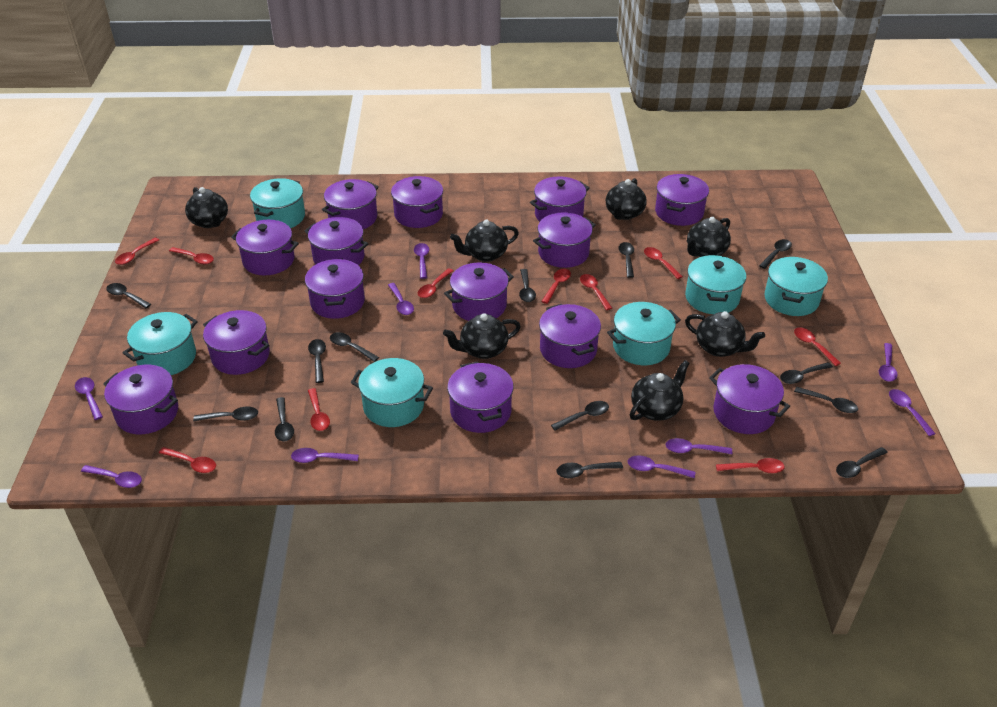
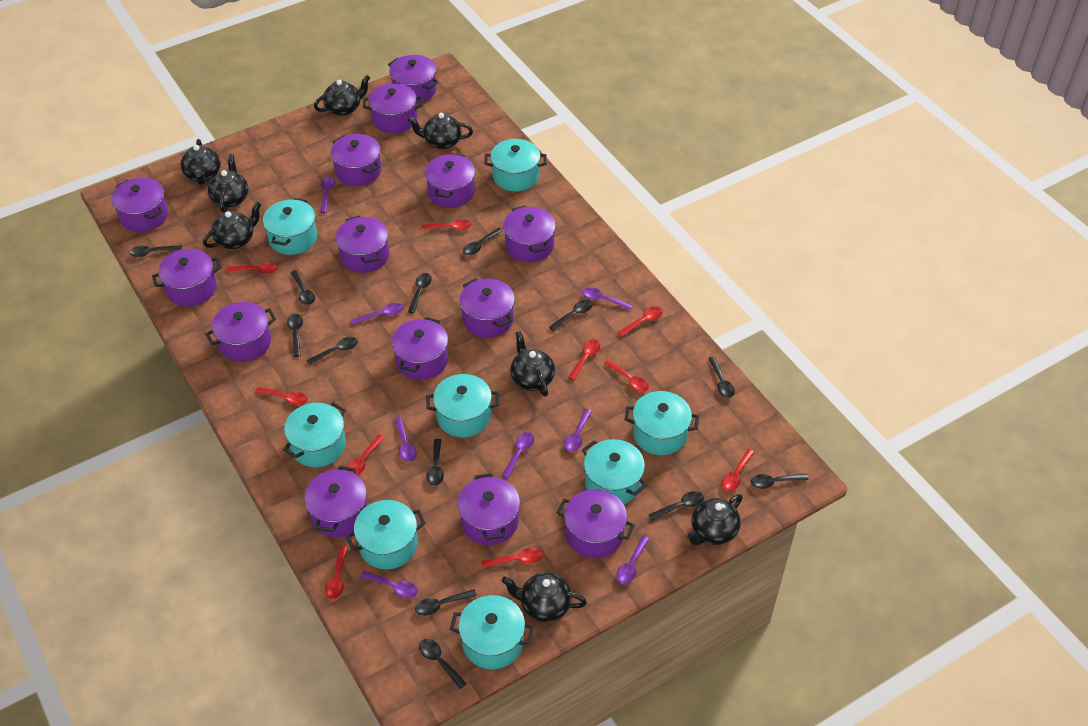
black teapot: 7 -> 8
purple spoon: 9 -> 8
turquoise pot: 6 -> 8

